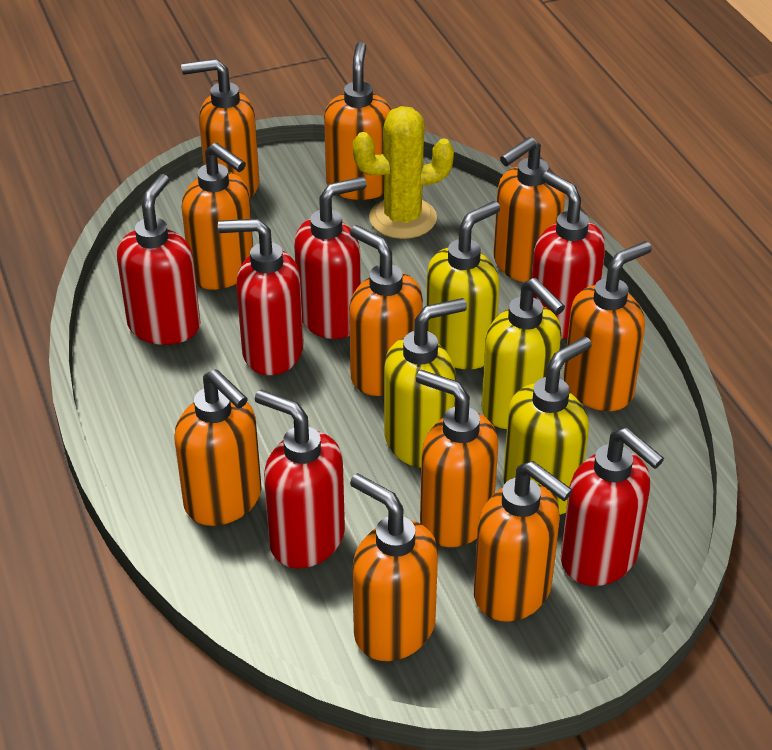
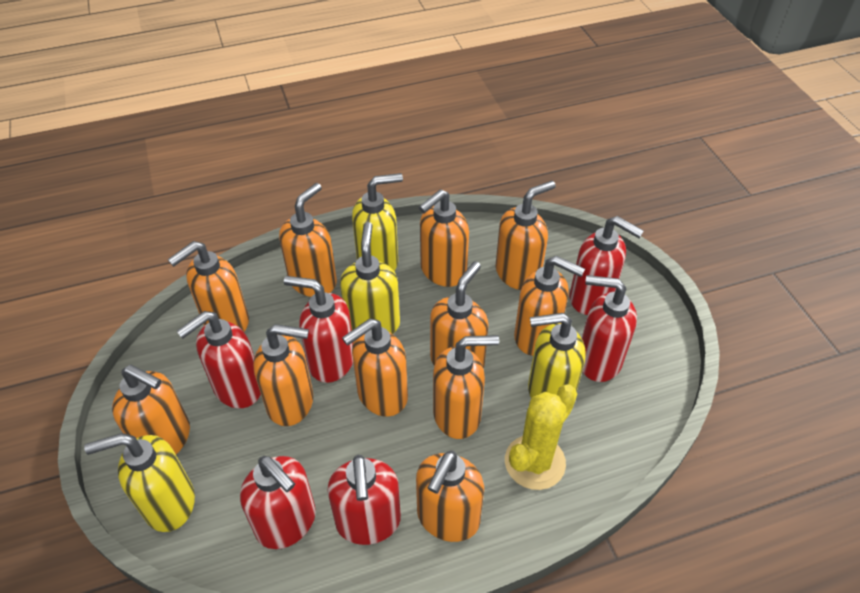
orange soap dispenser: 10 -> 11

